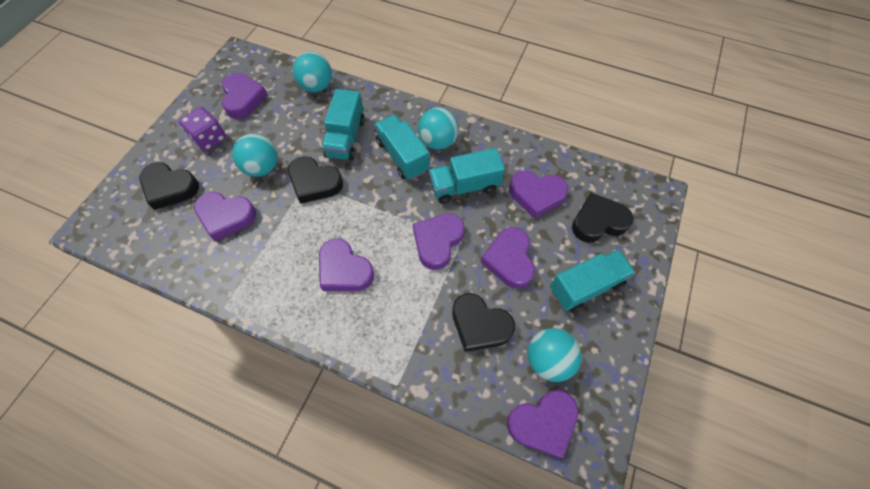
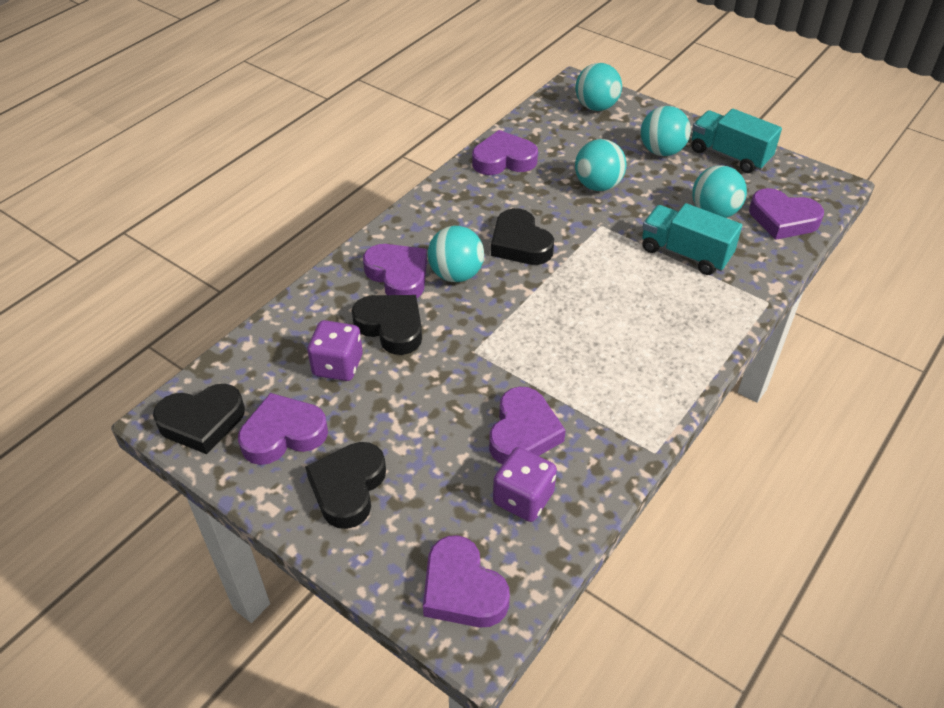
purple dice: 1 -> 2
purple heart: 7 -> 6
turquoise ball: 4 -> 5
turquoise truck: 4 -> 2

